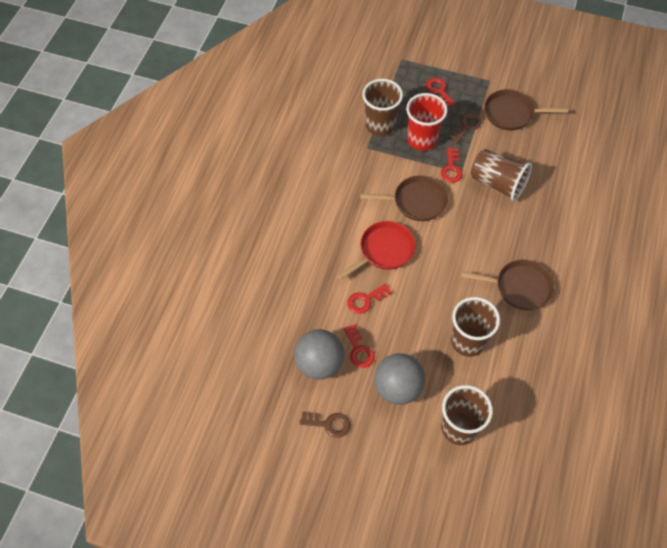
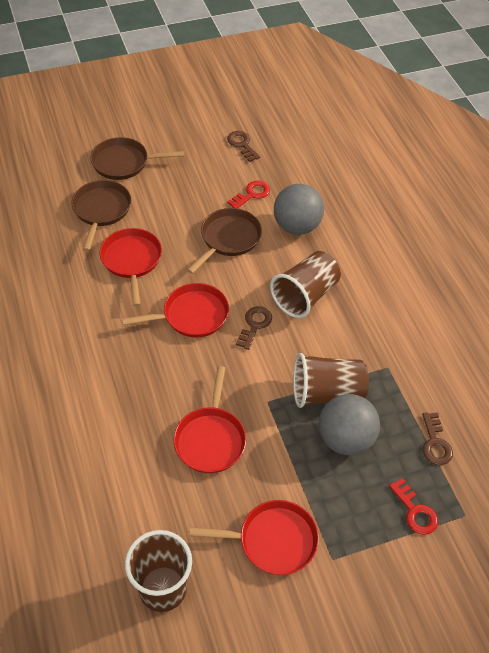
brown cup: 4 -> 3
brown key: 2 -> 3
red cup: 1 -> 0
red key: 4 -> 2
red pan: 1 -> 4

